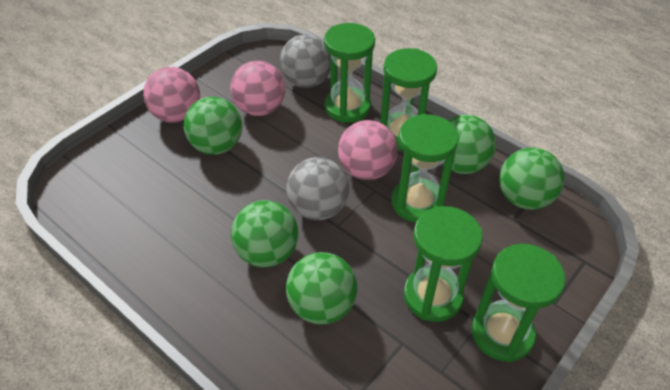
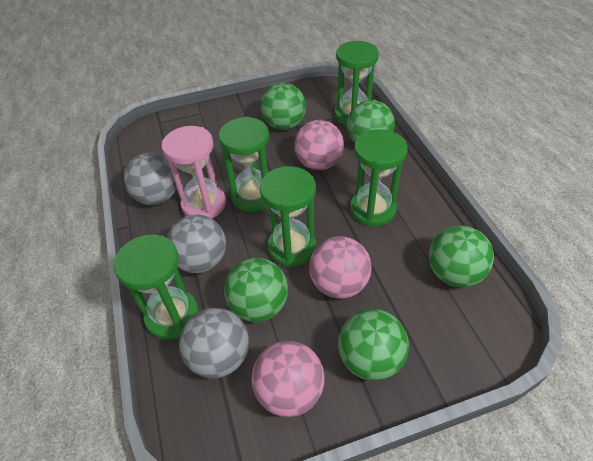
grey ball: 2 -> 3
pink hourglass: 0 -> 1

